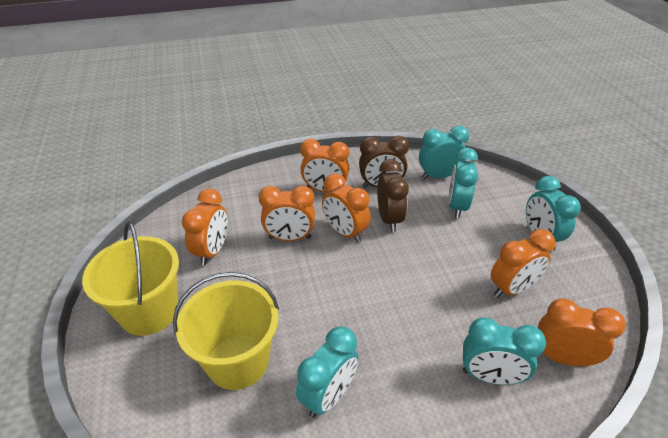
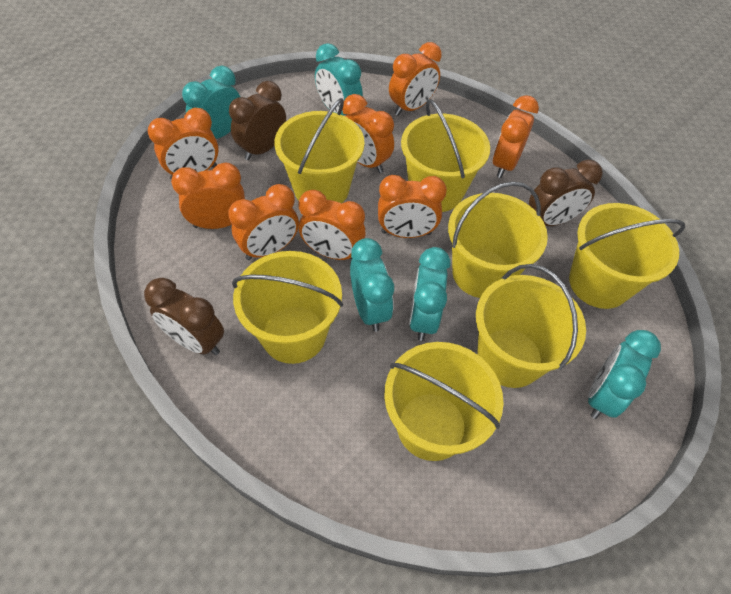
brown clock: 2 -> 3
orange clock: 6 -> 8
yellow bucket: 2 -> 7

